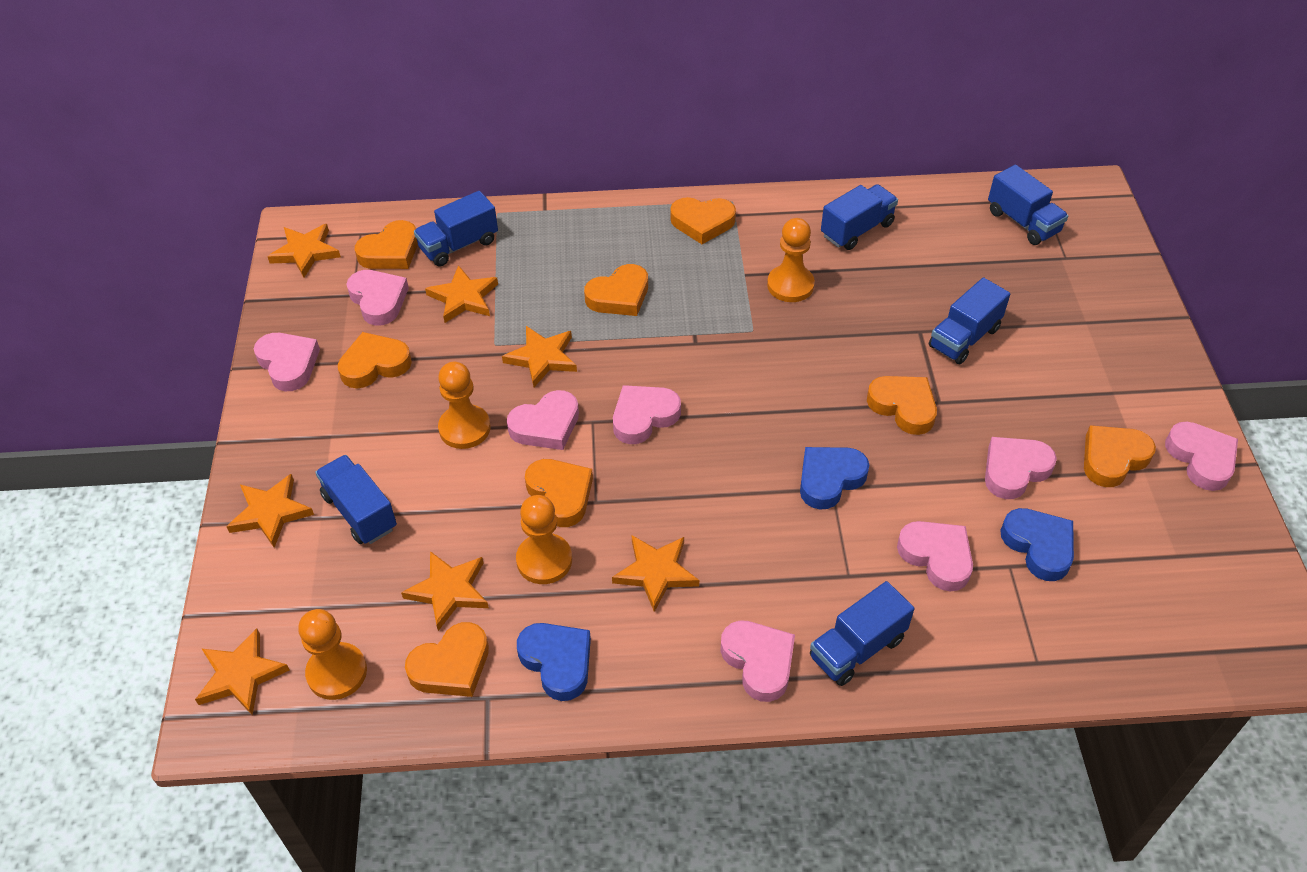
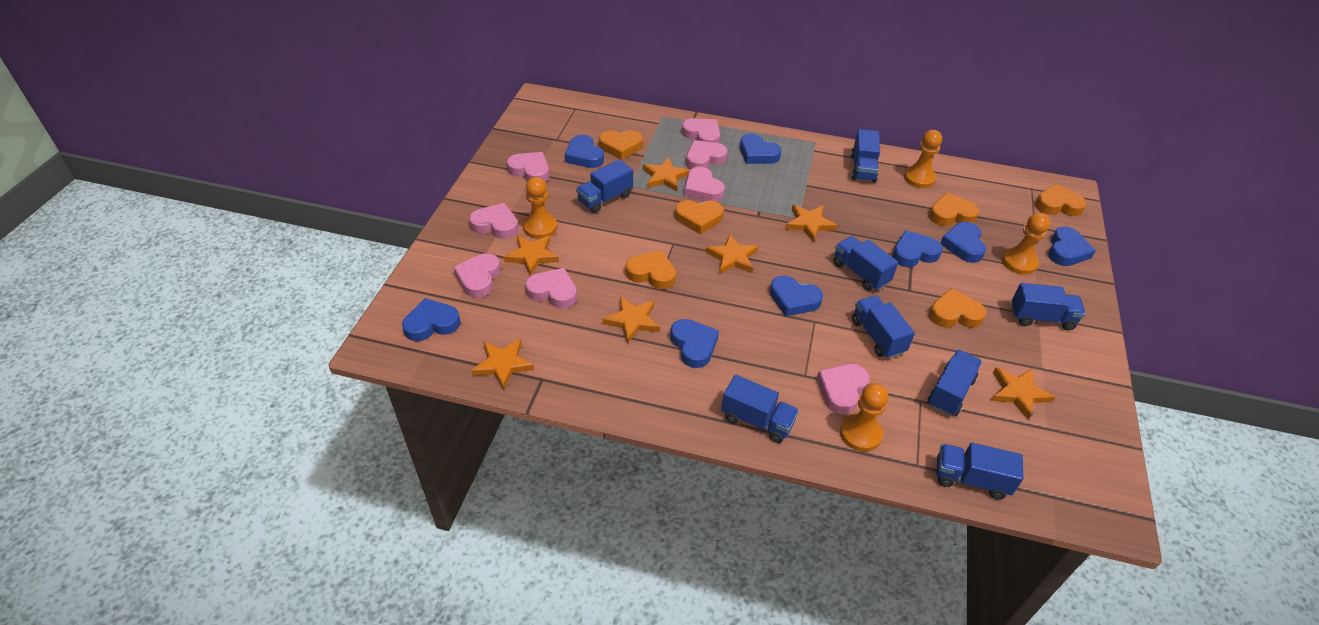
blue heart: 3 -> 8
blue truck: 6 -> 8
orange heart: 8 -> 6

